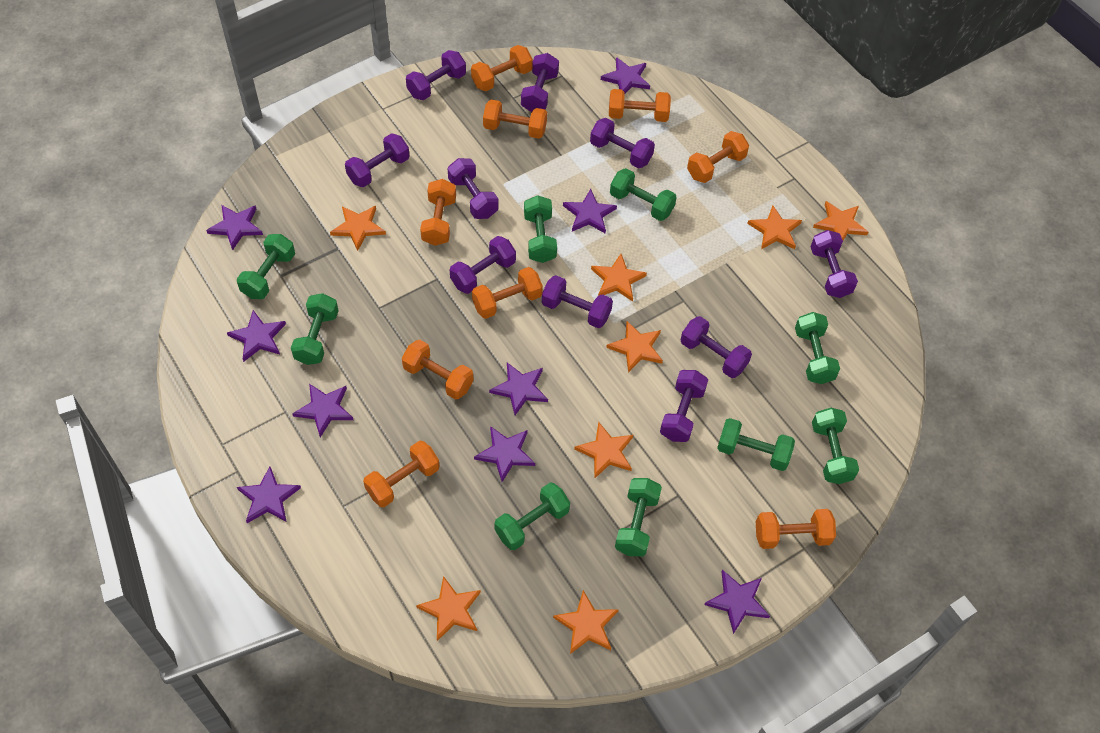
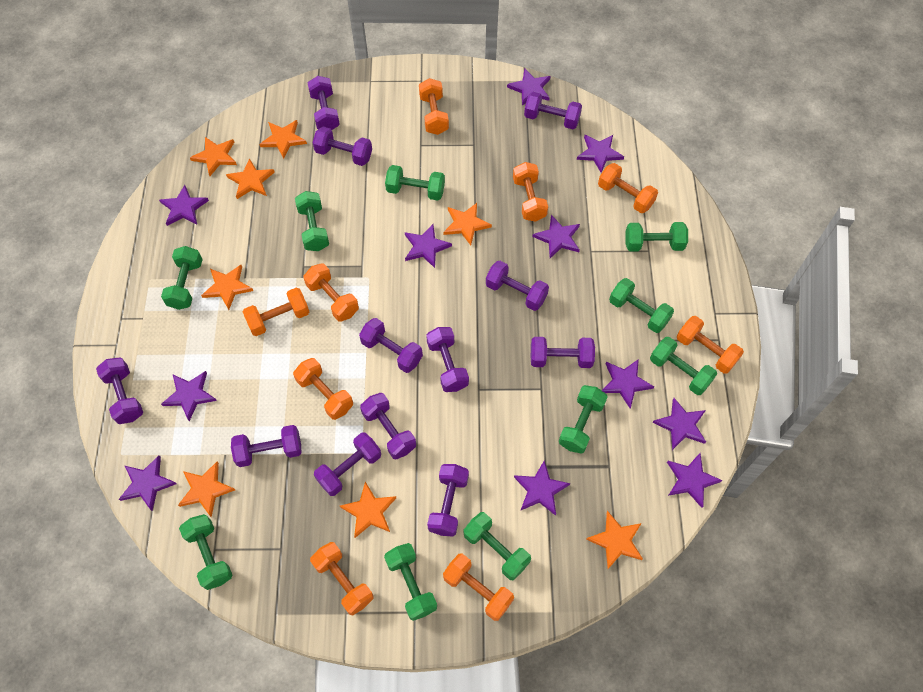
green dumbbell: 9 -> 10
purple dumbbell: 10 -> 12
purple star: 9 -> 11

